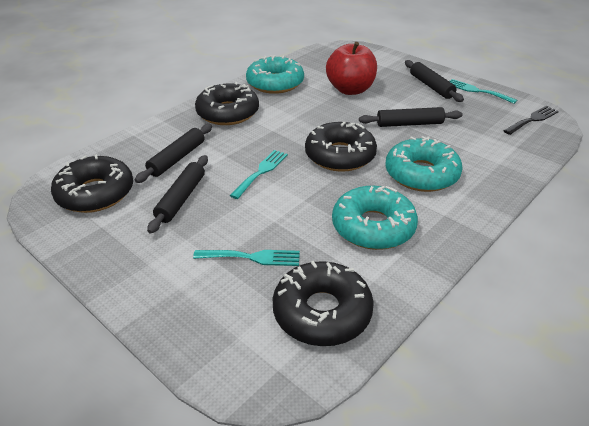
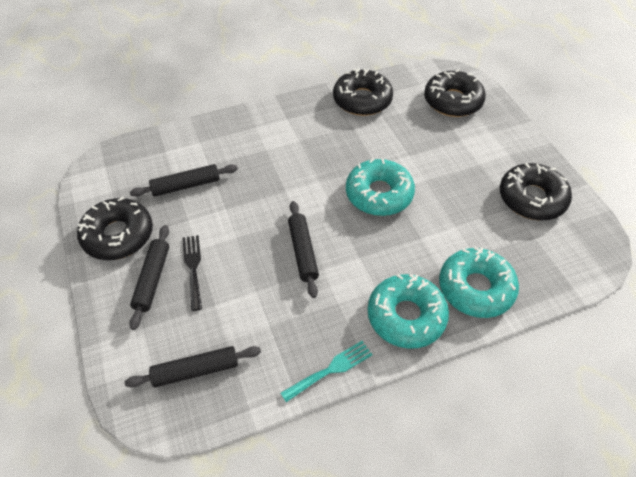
red apple: 1 -> 0
turquoise fork: 3 -> 1

